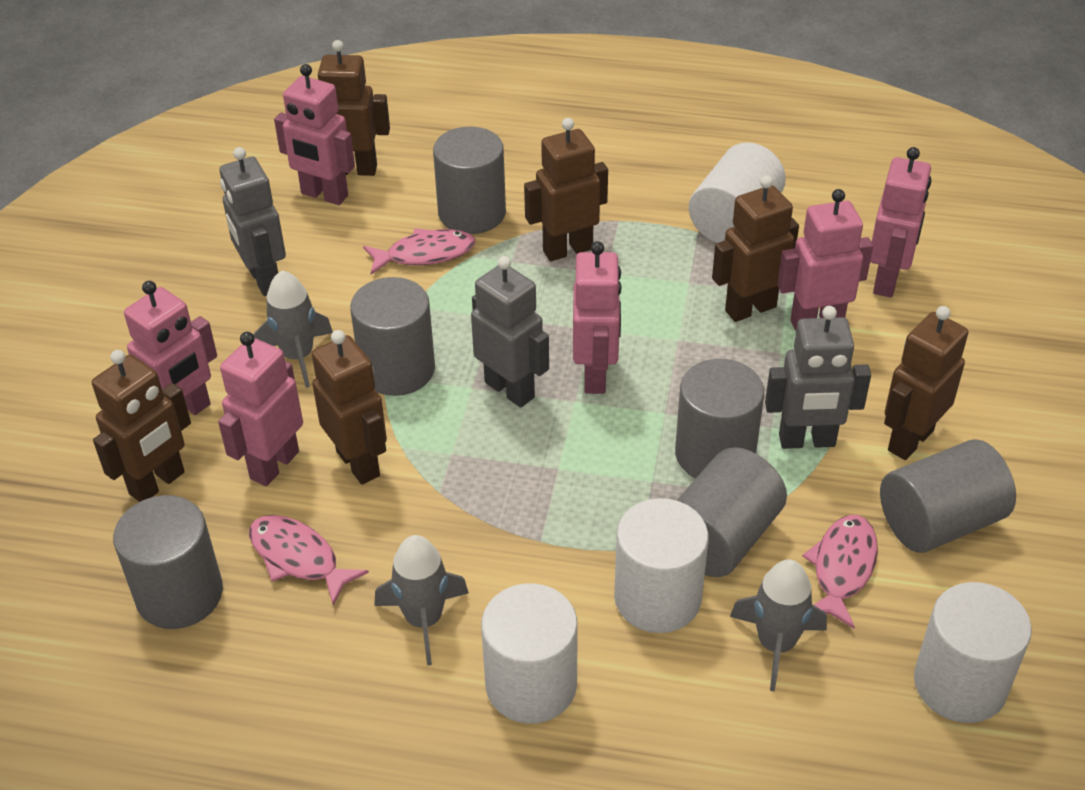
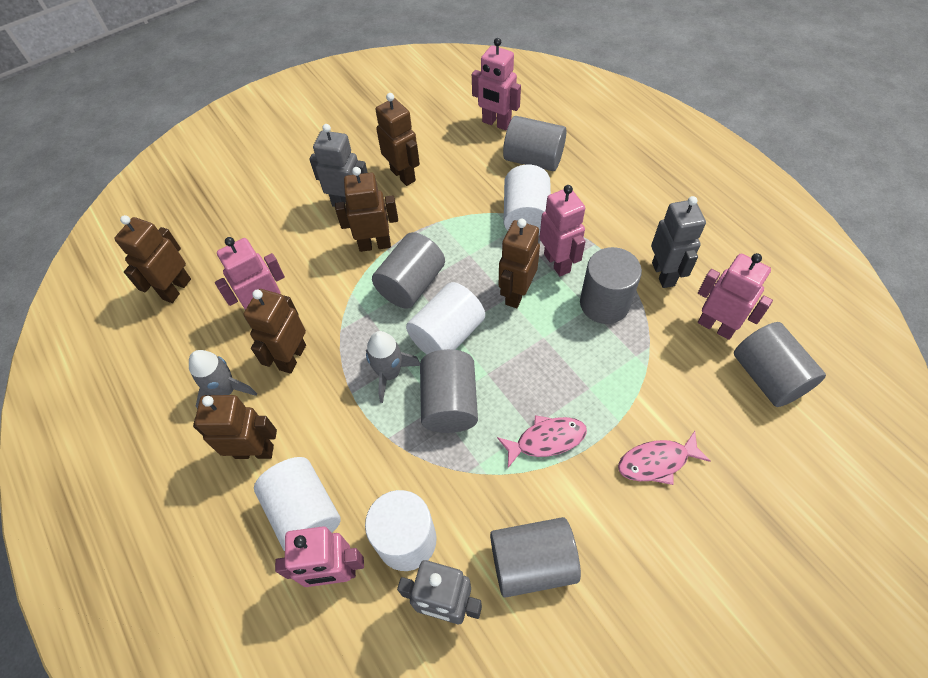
grey rocket: 3 -> 2
pink fish: 3 -> 2
pink robot: 6 -> 5

